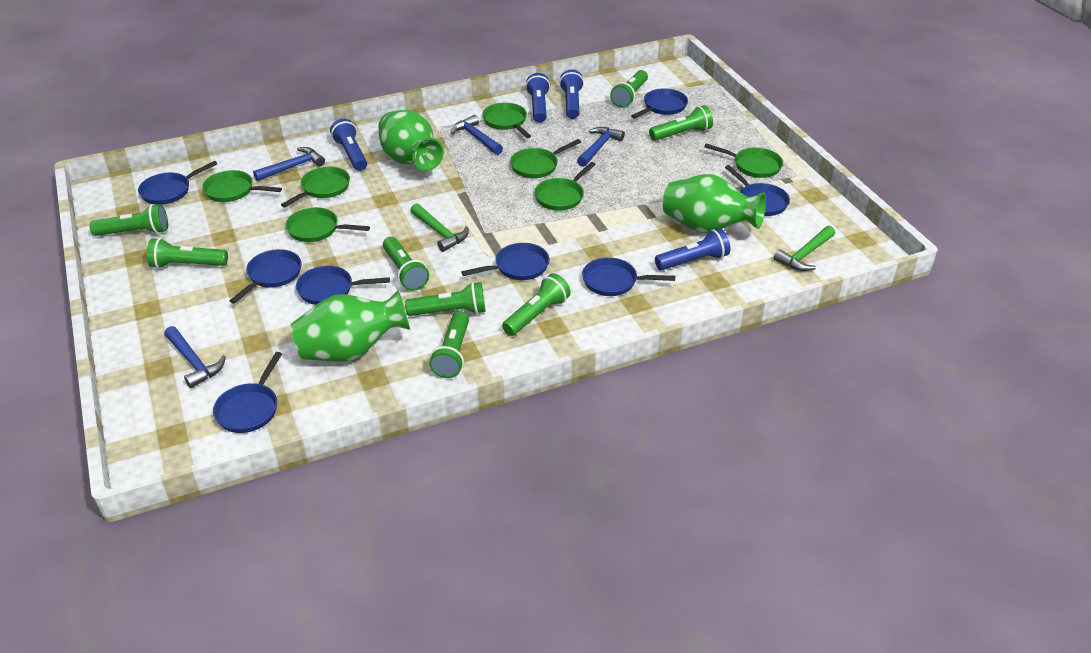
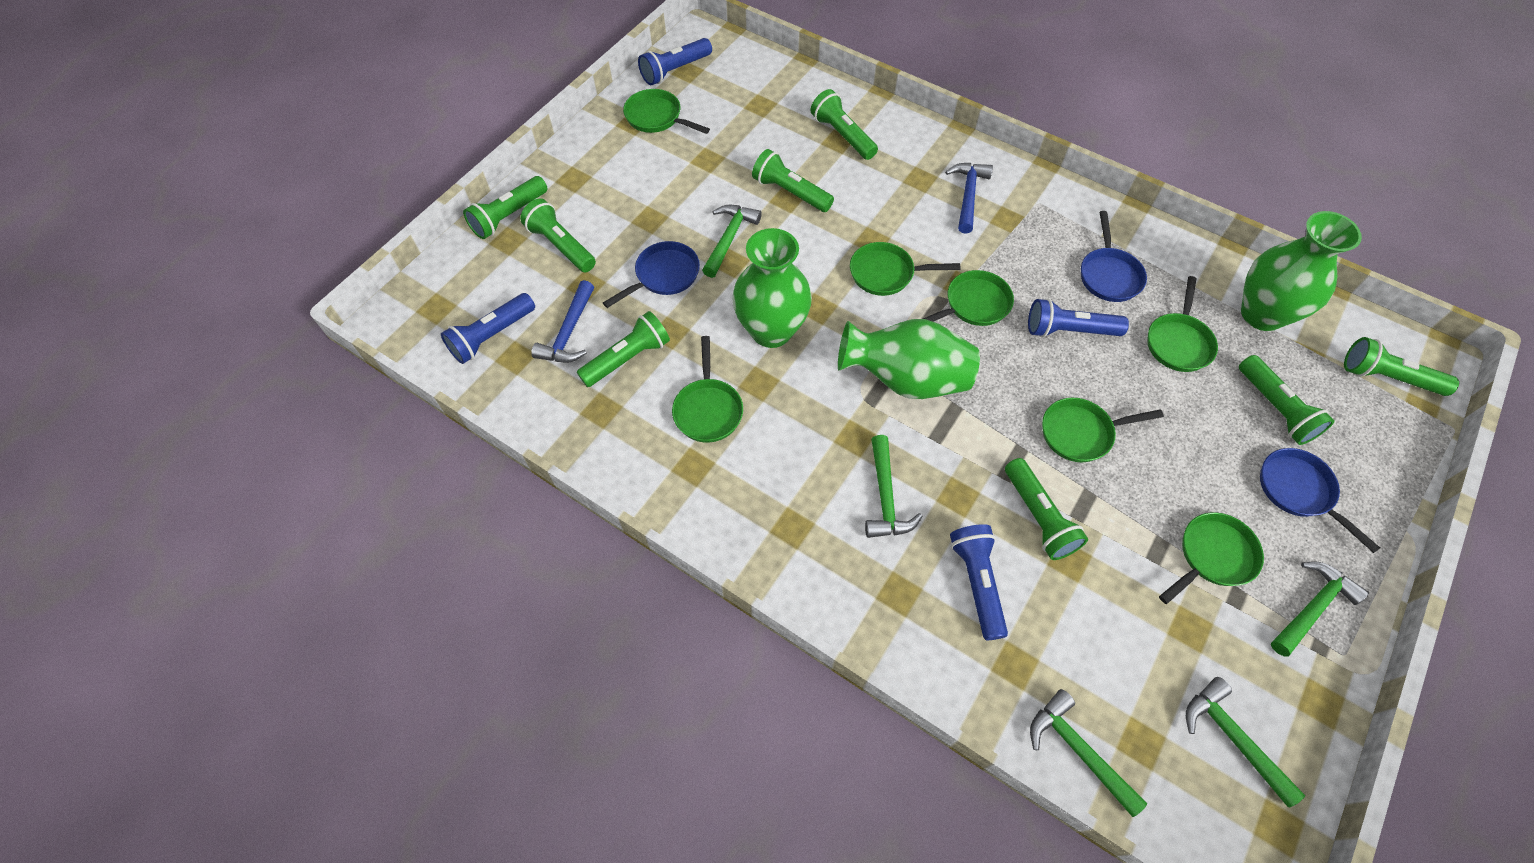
blue hammer: 4 -> 2
blue pan: 8 -> 3
green hammer: 2 -> 5

